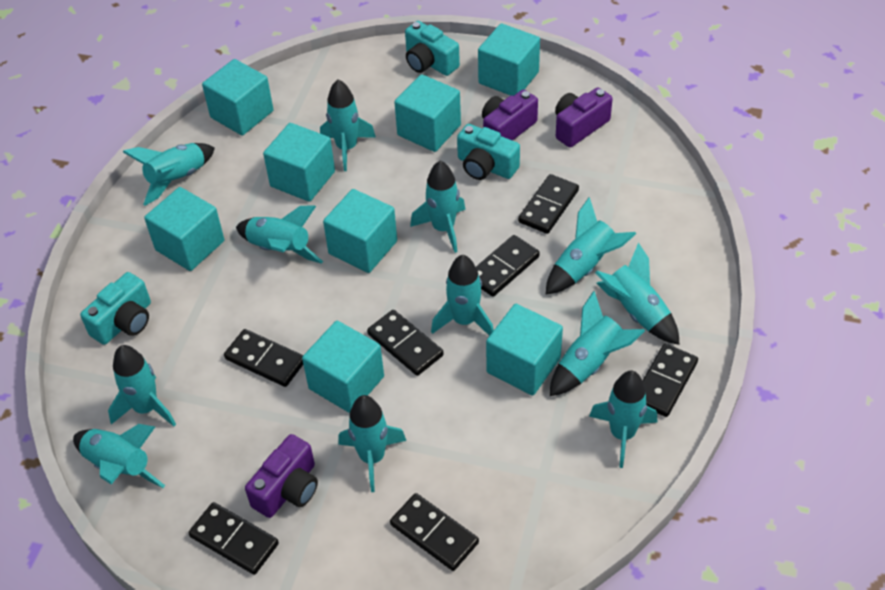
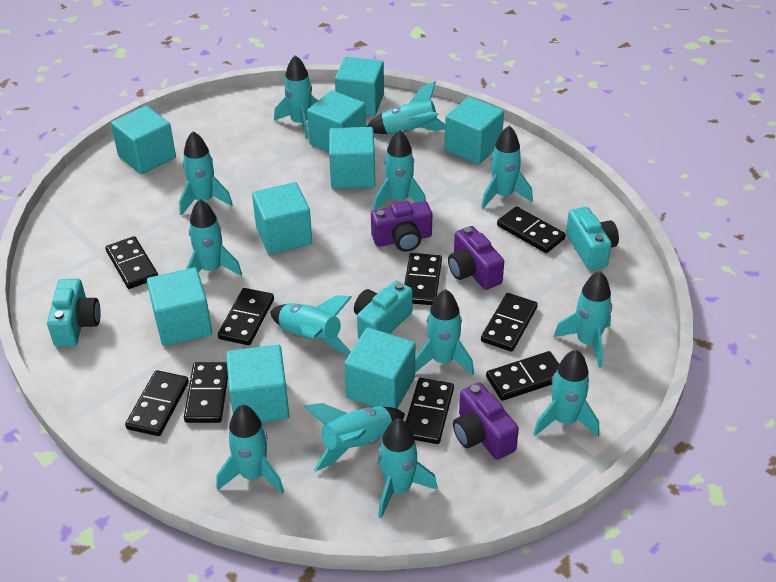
black domino: 7 -> 9
turquoise cube: 8 -> 9
turquoise rocket: 12 -> 13

